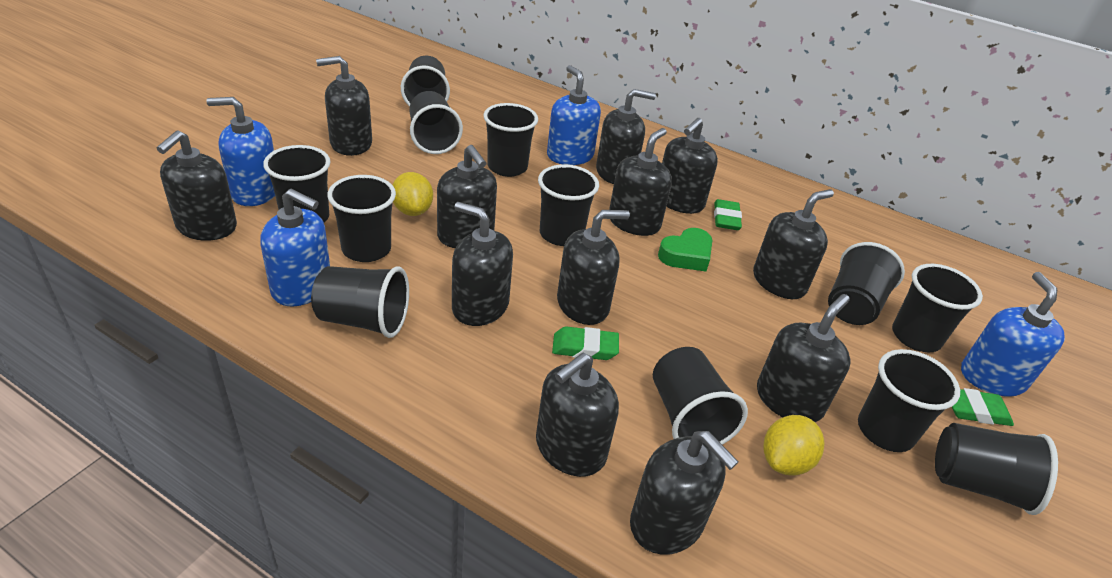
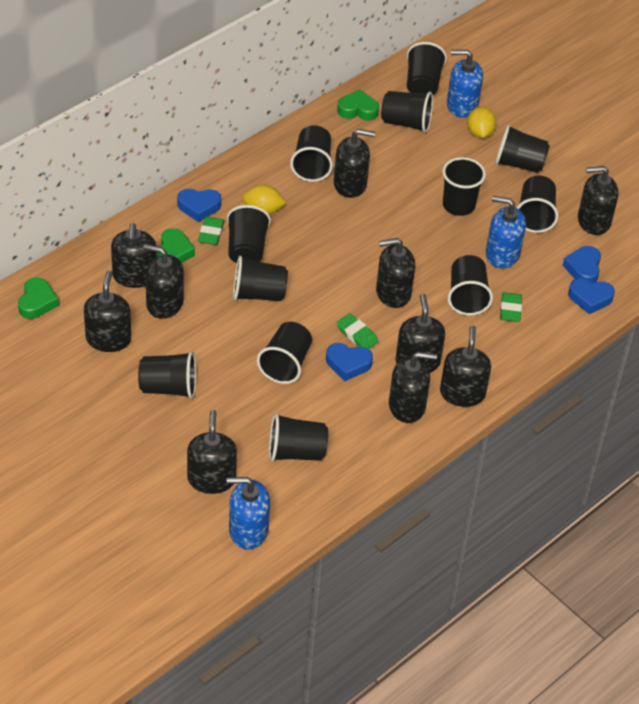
black soap dispenser: 12 -> 10
blue heart: 0 -> 4
blue soap dispenser: 4 -> 3
green heart: 1 -> 3

